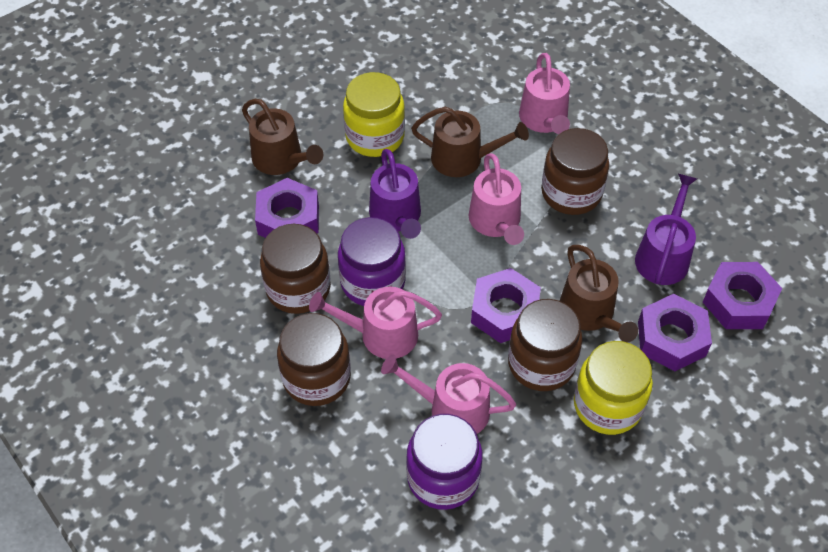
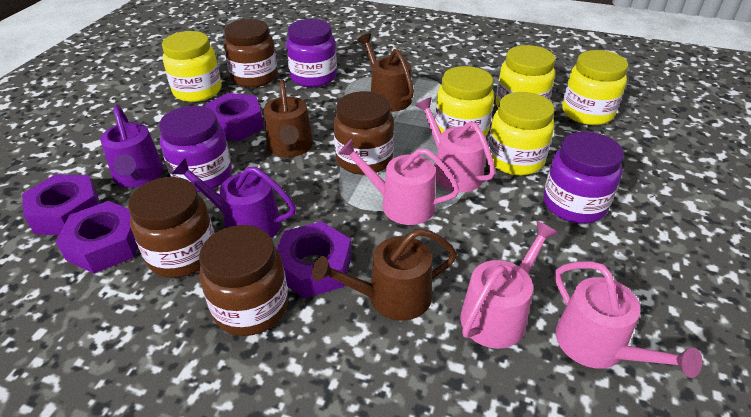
purple jar: 2 -> 3
yellow jar: 2 -> 5

